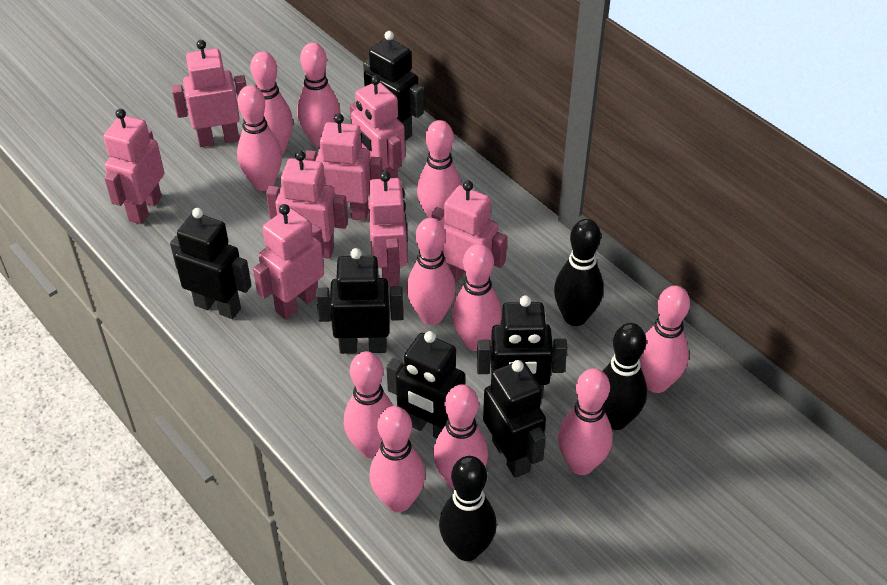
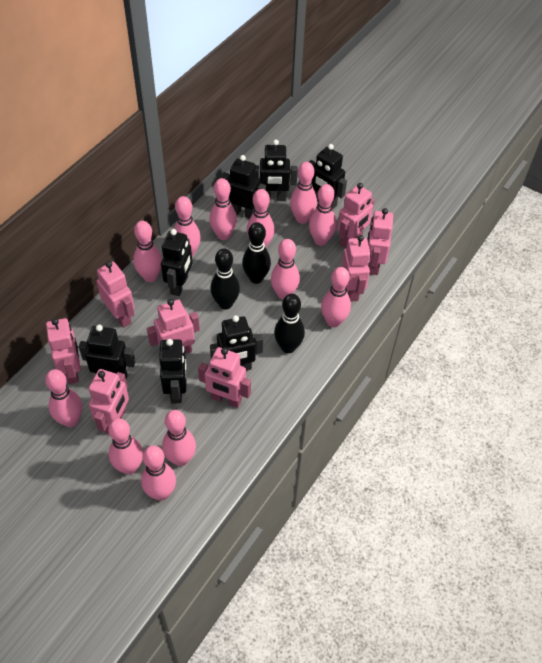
black robot: 6 -> 7
pink bowling pin: 11 -> 12

